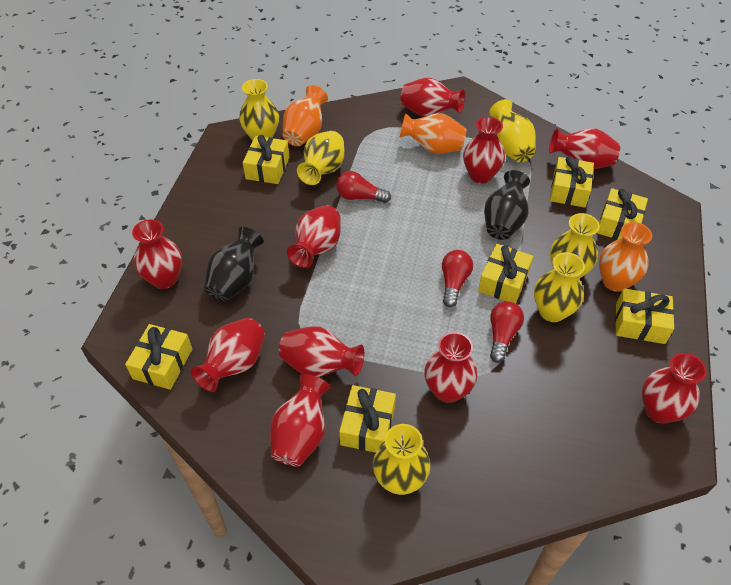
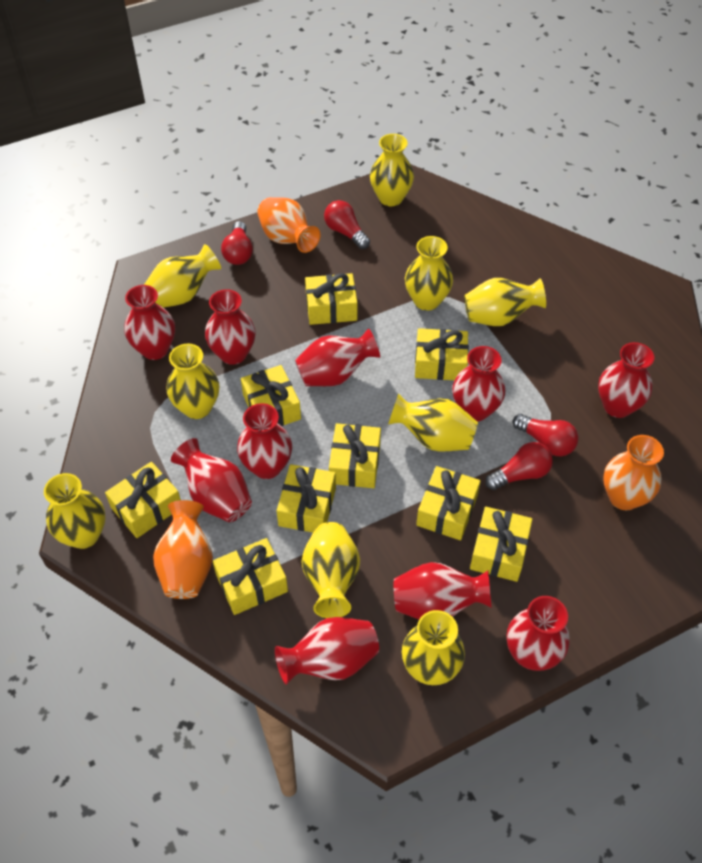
black vase: 2 -> 0
red light bulb: 3 -> 4
yellow gift: 7 -> 9
yellow vase: 6 -> 9

